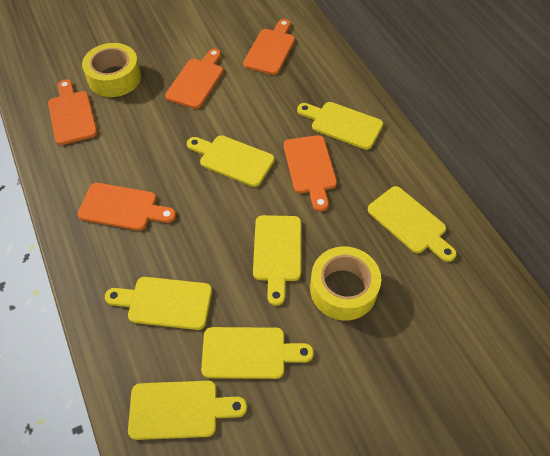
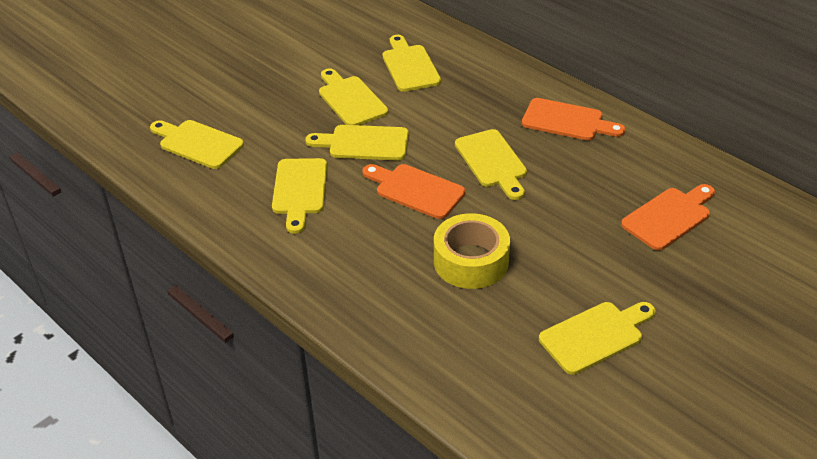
orange cutting board: 5 -> 3
yellow tape: 2 -> 1

